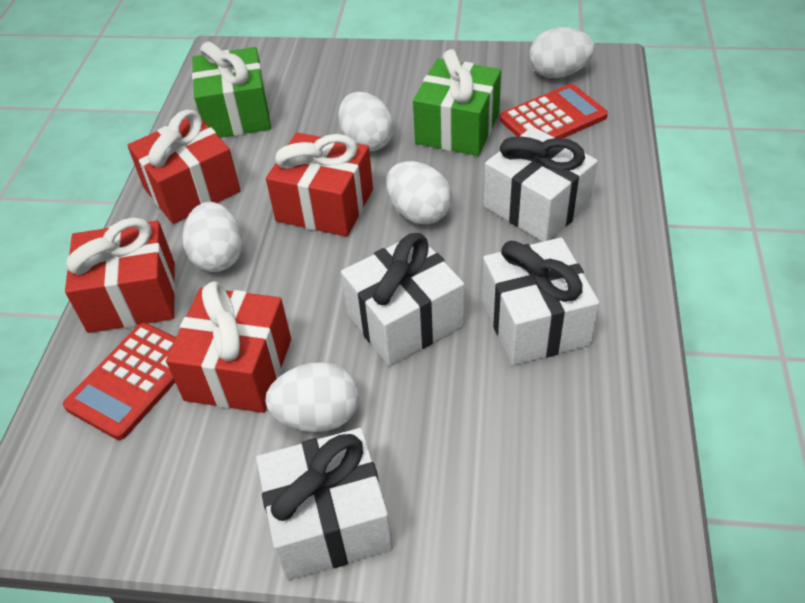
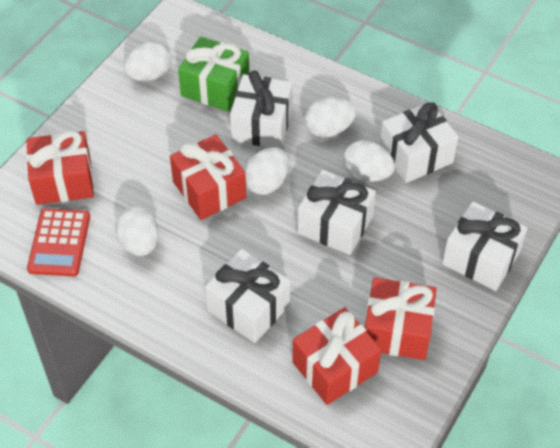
green gift: 2 -> 1
red calculator: 2 -> 1
white gift: 4 -> 5

